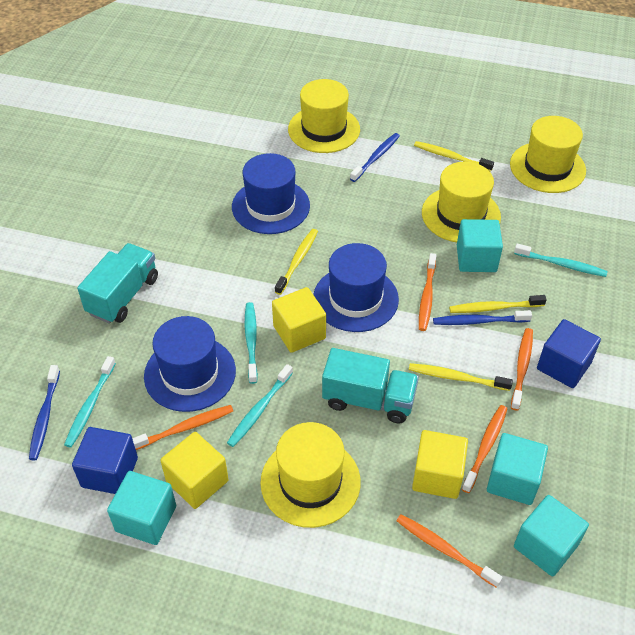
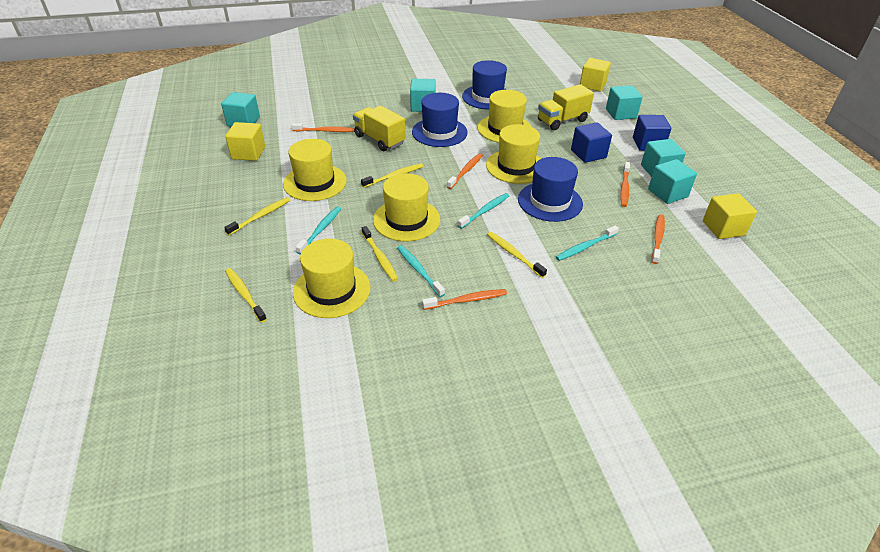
blue toothbrush: 3 -> 0
turquoise cube: 4 -> 5
turquoise truck: 2 -> 0
yellow hat: 4 -> 5
yellow toothbrush: 4 -> 5
yellow truck: 0 -> 2

